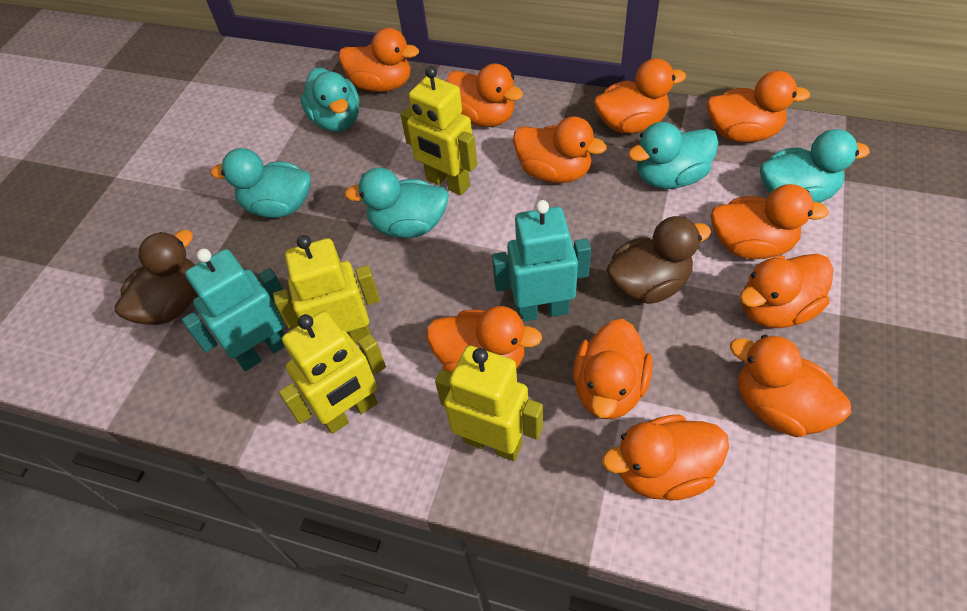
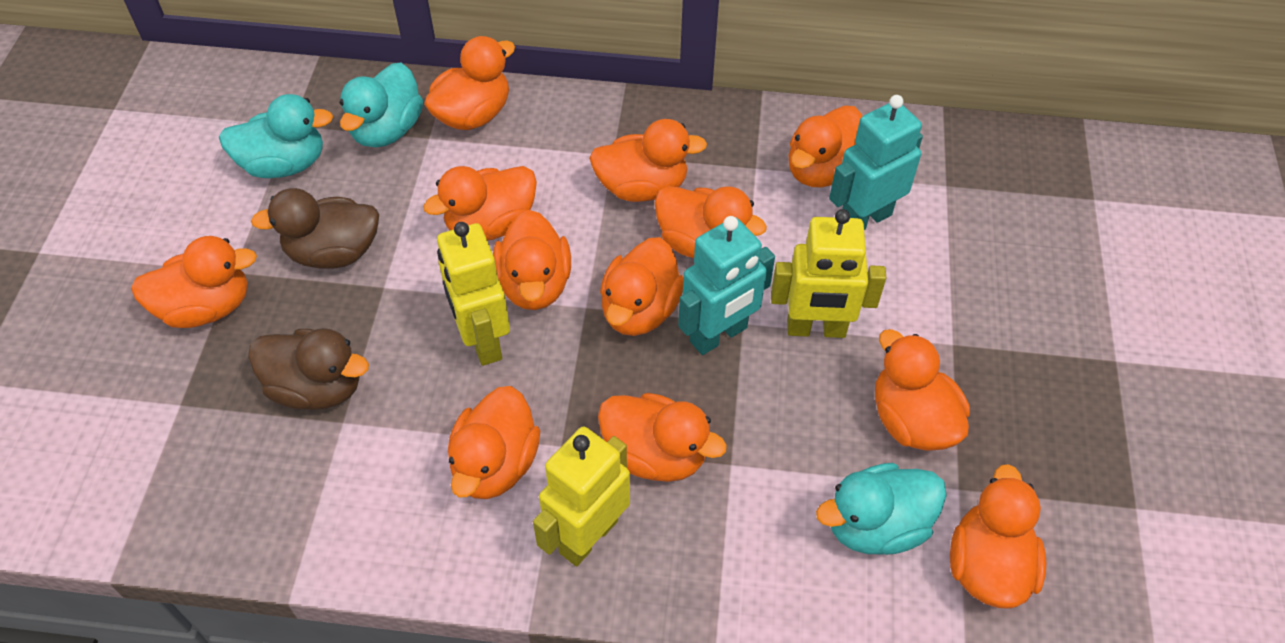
orange duck: 11 -> 12
turquoise duck: 5 -> 3
yellow robot: 4 -> 3

